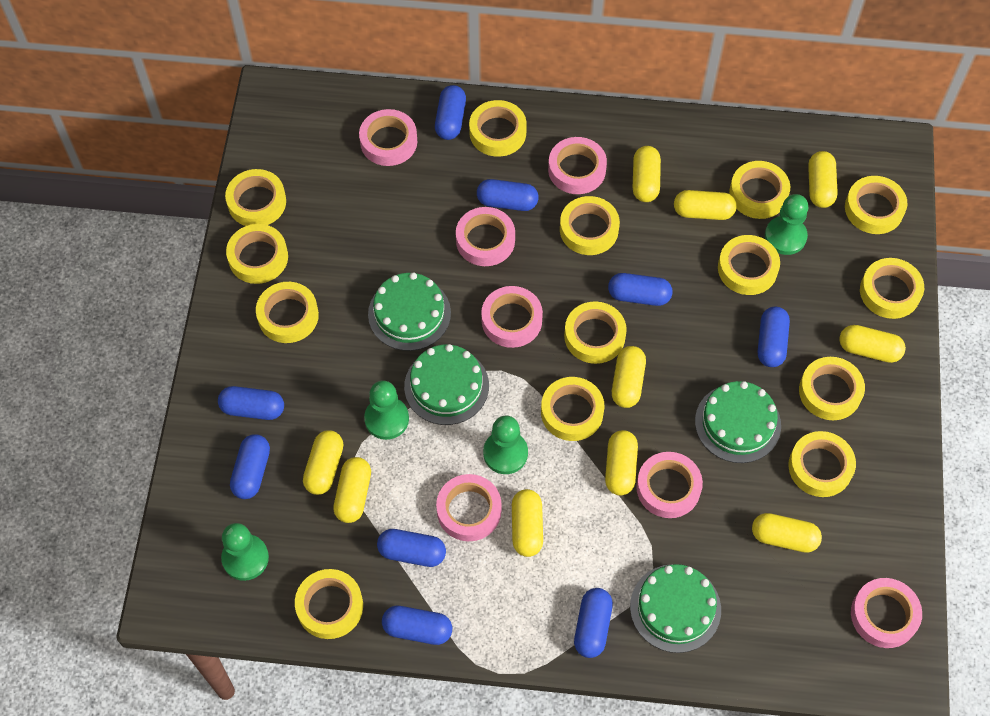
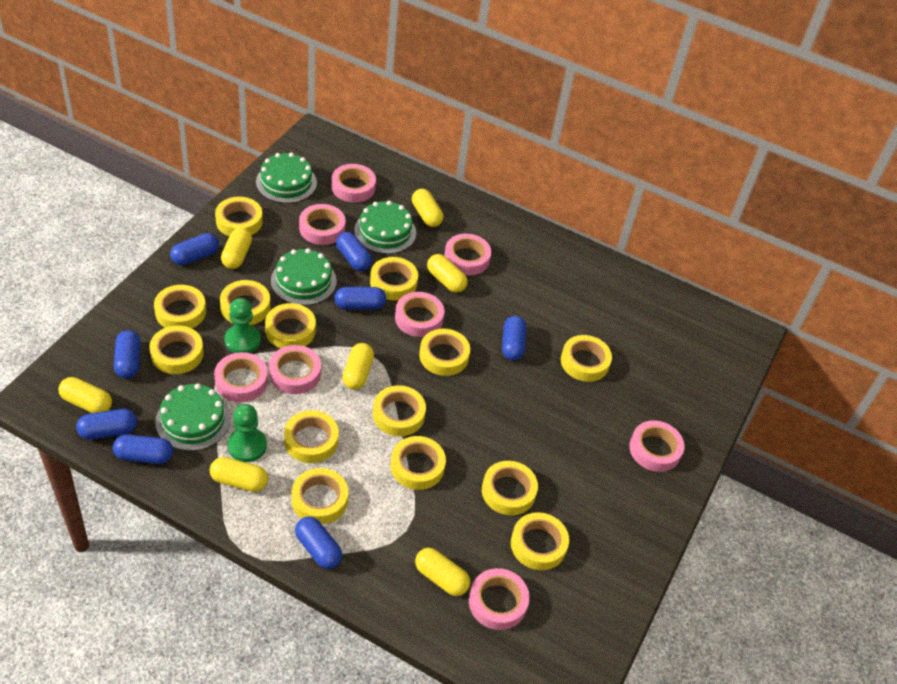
blue capsule: 9 -> 8
green pawn: 4 -> 2
pink tape: 7 -> 8
yellow capsule: 10 -> 7

